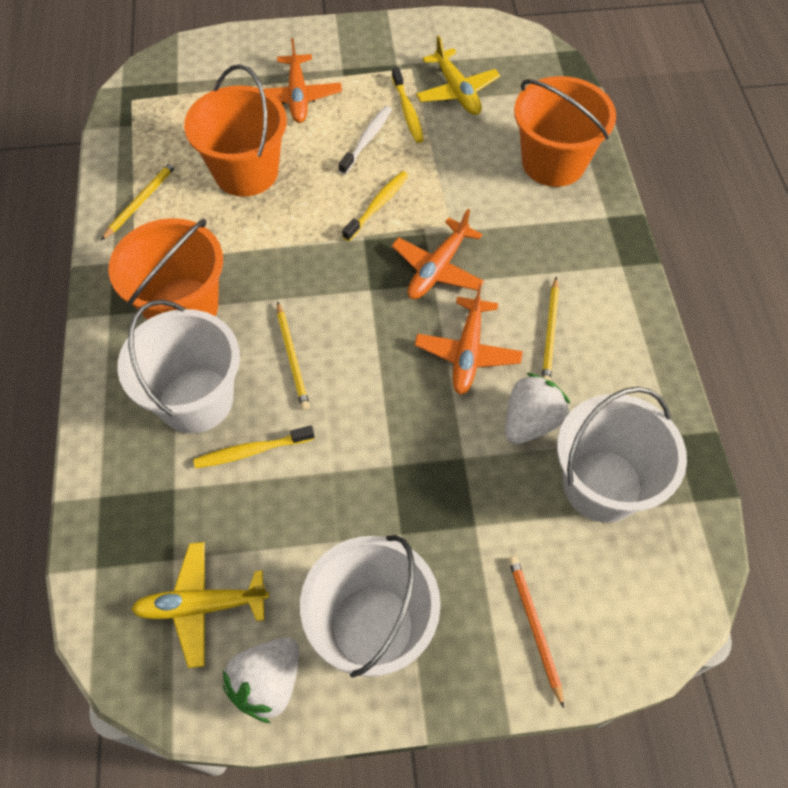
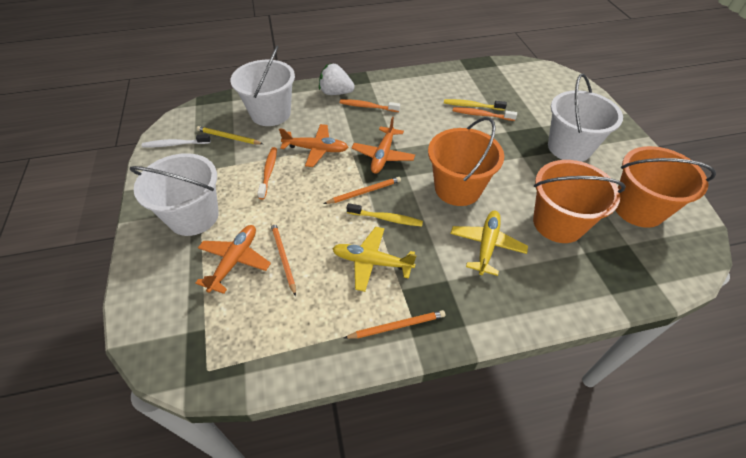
orange pencil: 1 -> 3
orange toothbrush: 0 -> 3
white strawberry: 2 -> 1
yellow pencil: 3 -> 1
yellow toothbrush: 3 -> 2

